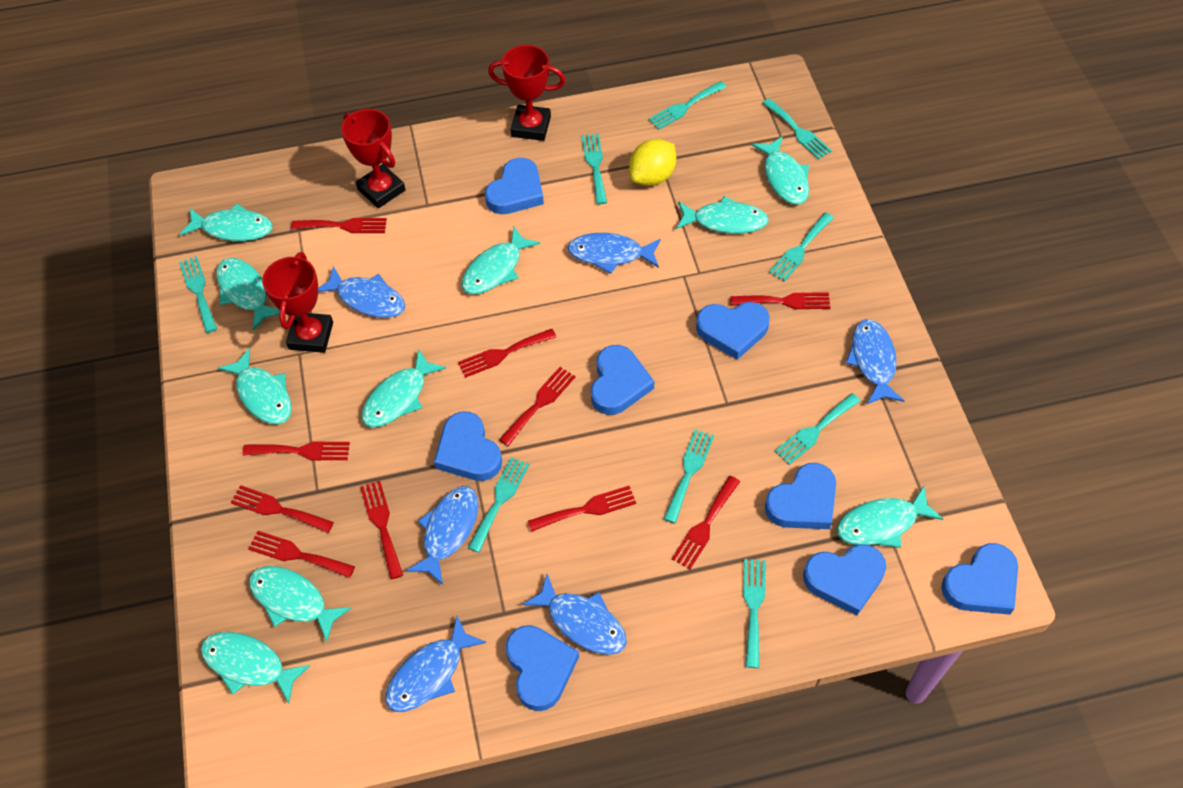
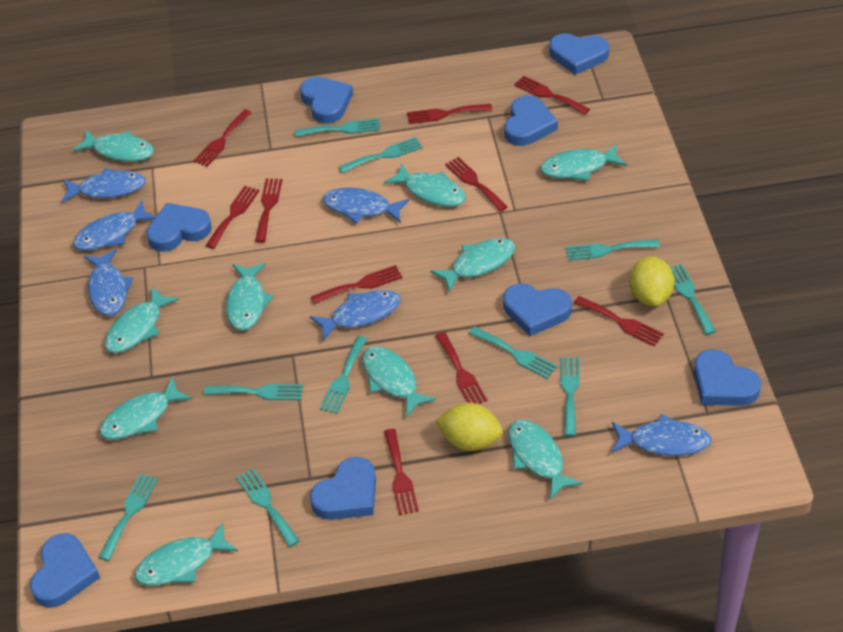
red trophy: 3 -> 0
turquoise fork: 9 -> 10
yellow lemon: 1 -> 2

